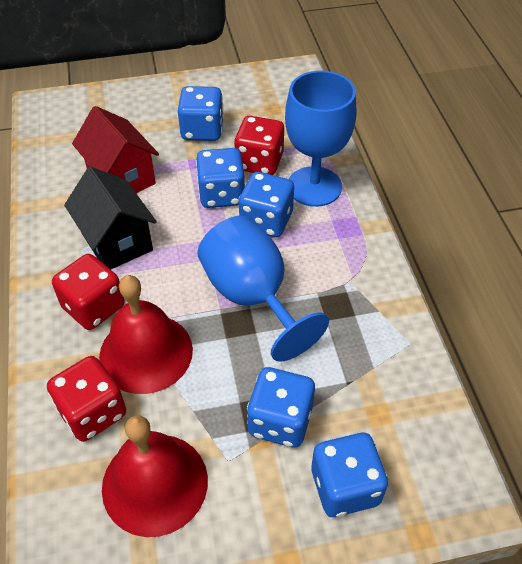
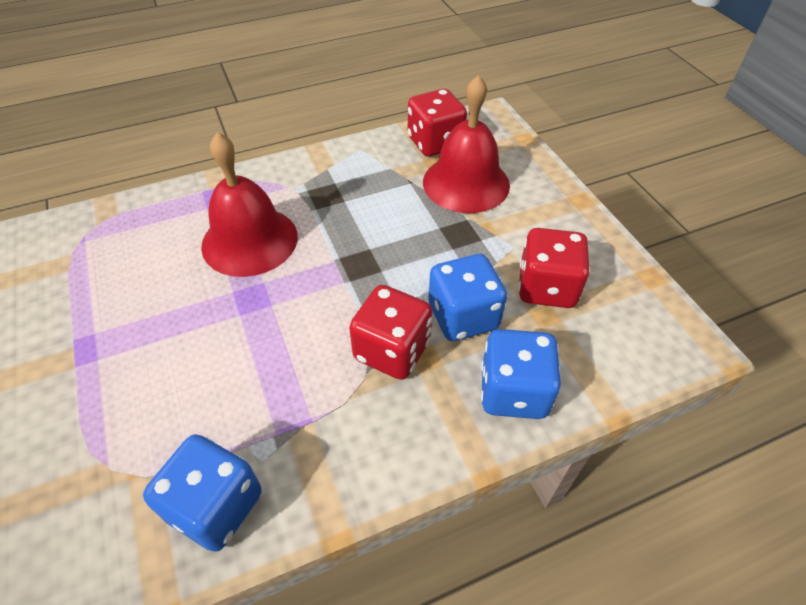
black house: 1 -> 0
blue dice: 5 -> 3
blue goblet: 2 -> 0
red house: 1 -> 0

